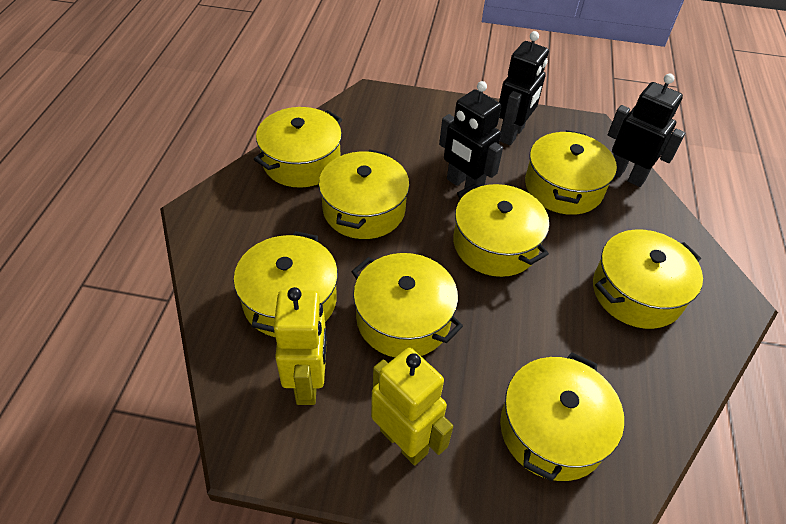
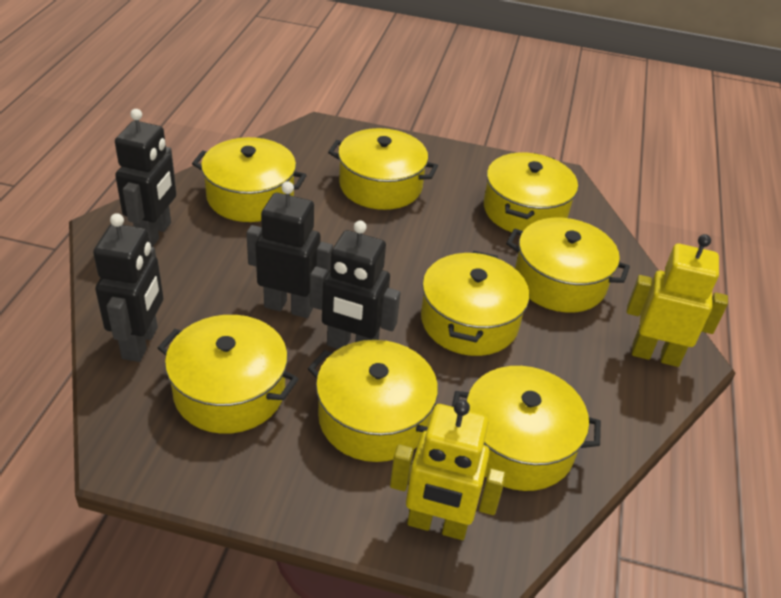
black robot: 3 -> 4

